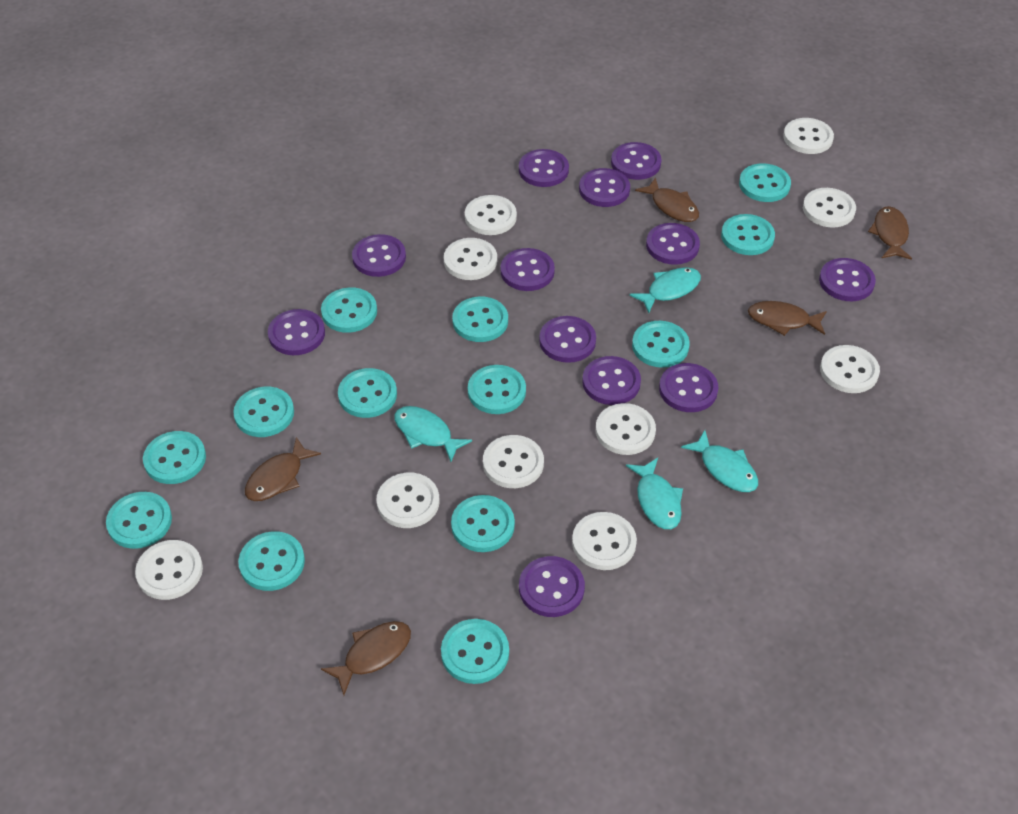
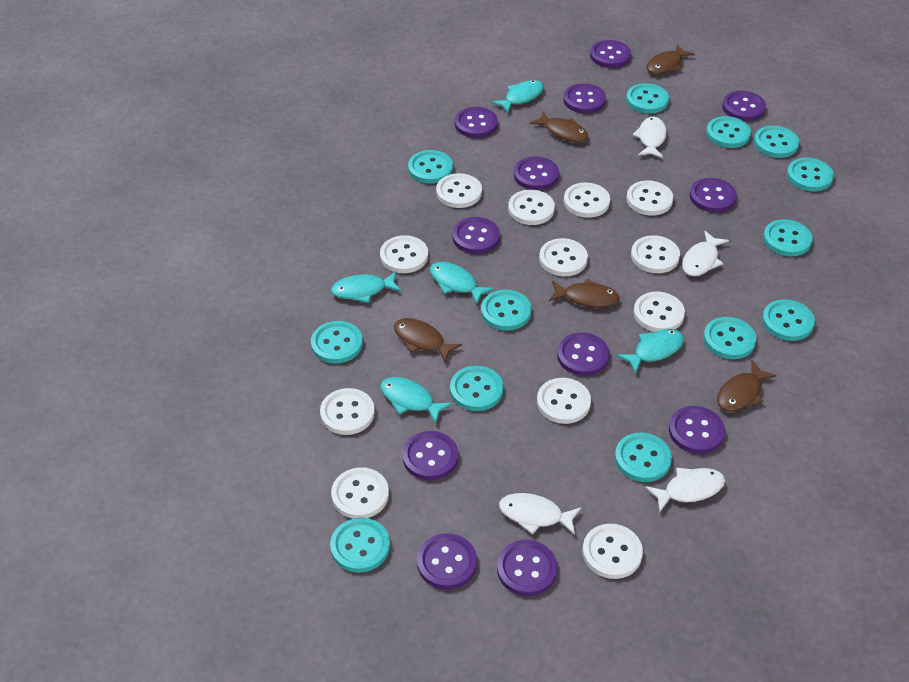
turquoise fish: 4 -> 5
white button: 10 -> 12
white fish: 0 -> 4

